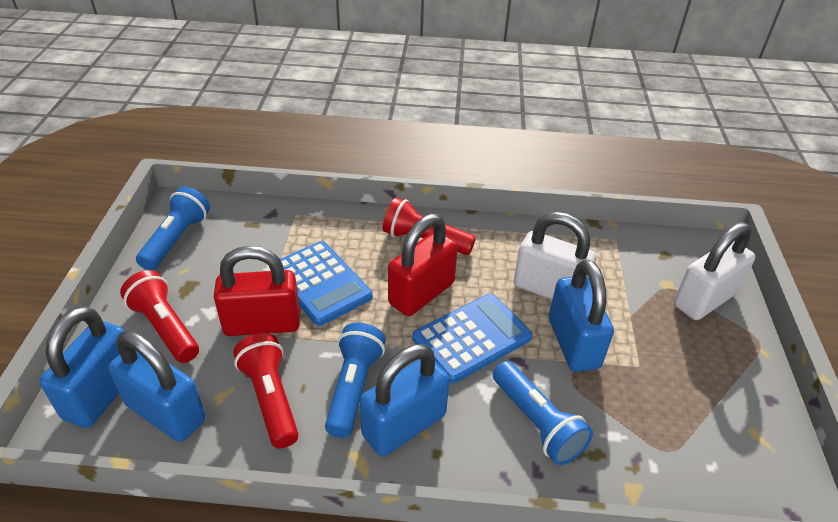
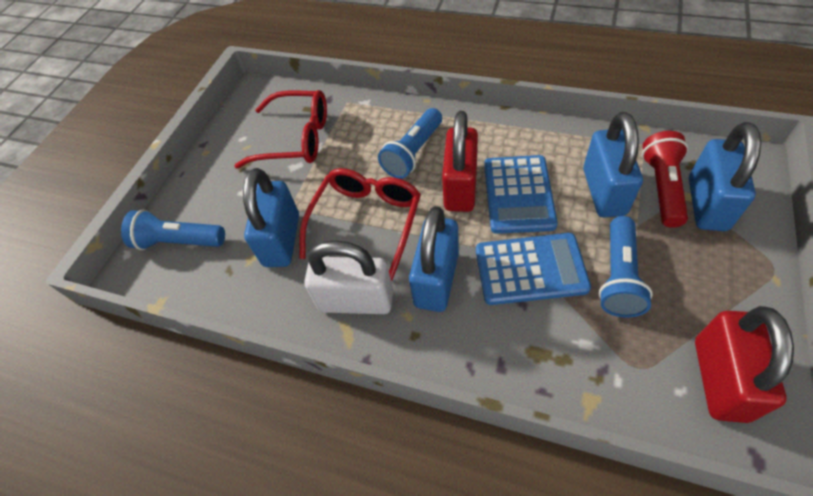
red flashlight: 3 -> 1
red glasses: 0 -> 2
white padlock: 2 -> 1

